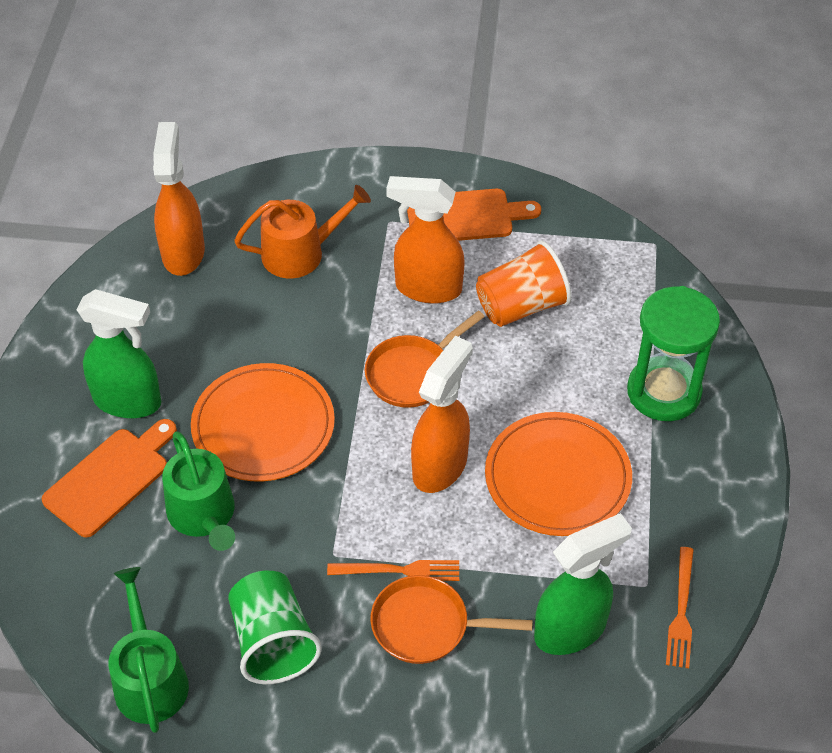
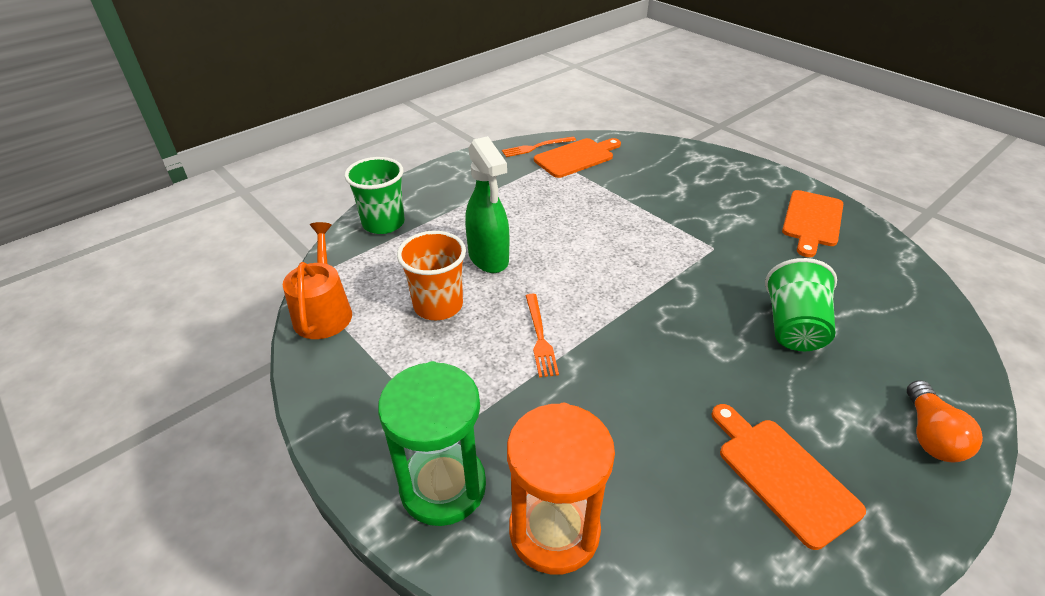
green cup: 1 -> 2
green spray bottle: 2 -> 1
green watering can: 2 -> 0
orange cutting board: 2 -> 3
orange hourglass: 0 -> 1
orange light bulb: 0 -> 1
orange pan: 2 -> 0
orange plate: 2 -> 0
orange spray bottle: 3 -> 0

